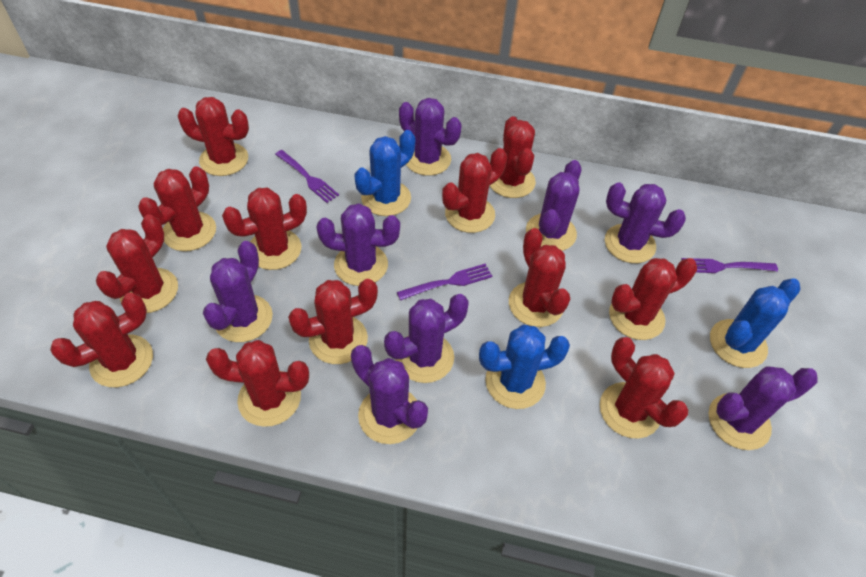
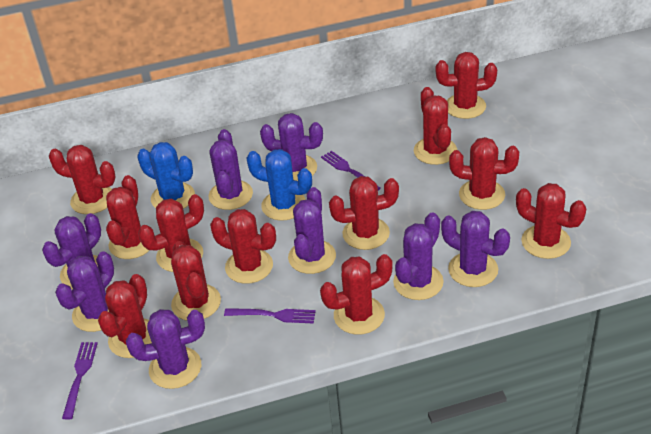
blue cactus: 3 -> 2

